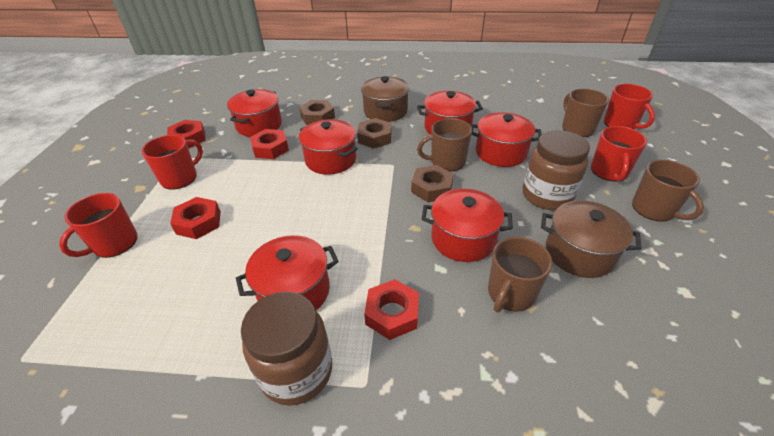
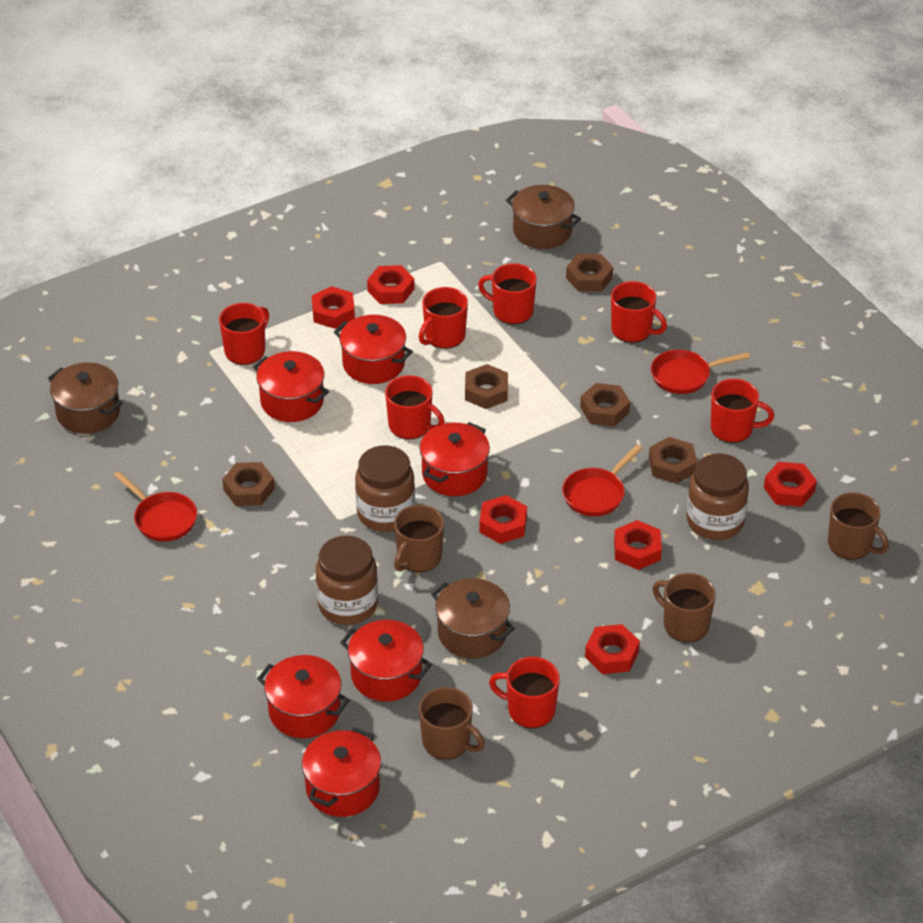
brown jar: 2 -> 3
brown nut: 3 -> 5
brown pot: 2 -> 3
red mug: 4 -> 7
red nut: 4 -> 6
red pan: 0 -> 3

